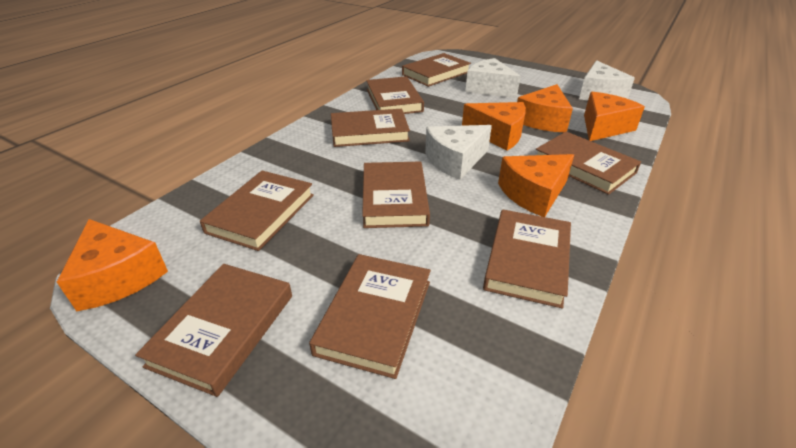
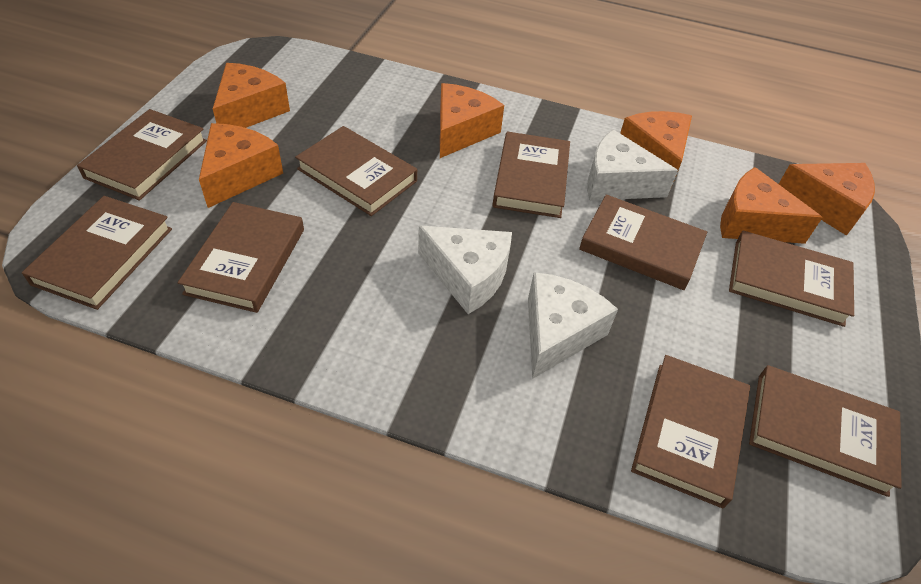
orange cheese: 5 -> 6

